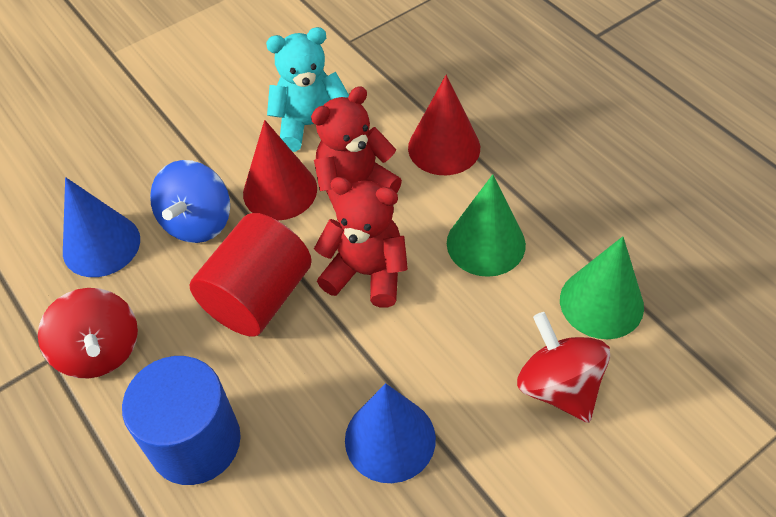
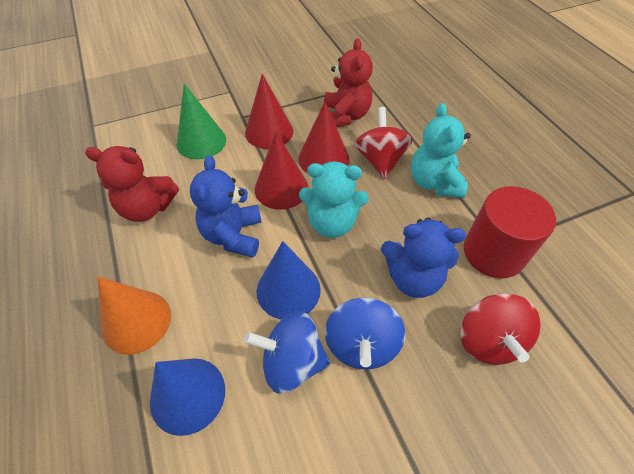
blue cylinder: 1 -> 0
blue spinning top: 1 -> 2
blue teddy bear: 0 -> 2
green cone: 2 -> 1
orange cone: 0 -> 1
red cone: 2 -> 3
turquoise teddy bear: 1 -> 2

